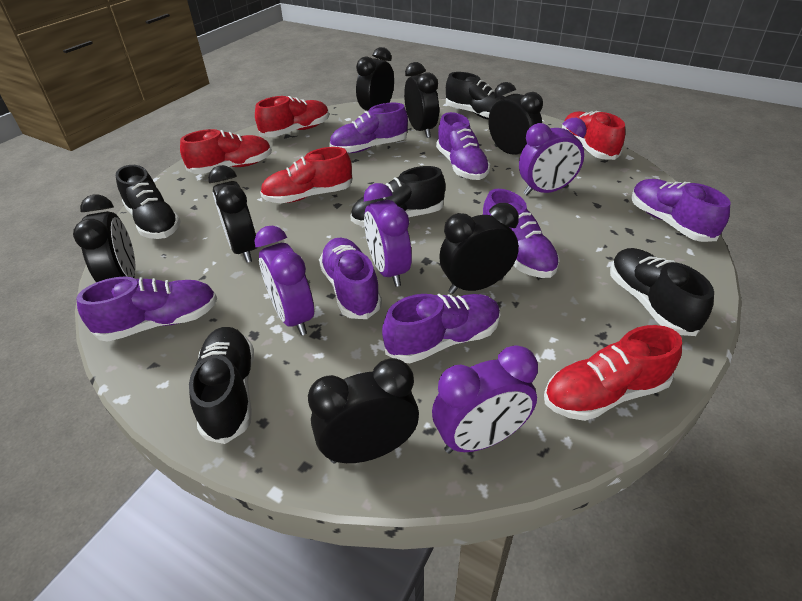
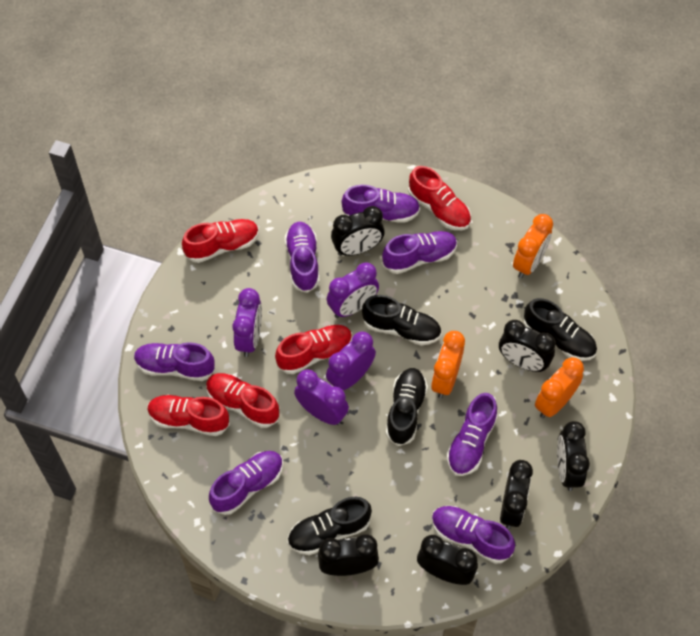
black clock: 7 -> 6
black shoe: 5 -> 4
orange clock: 0 -> 3

